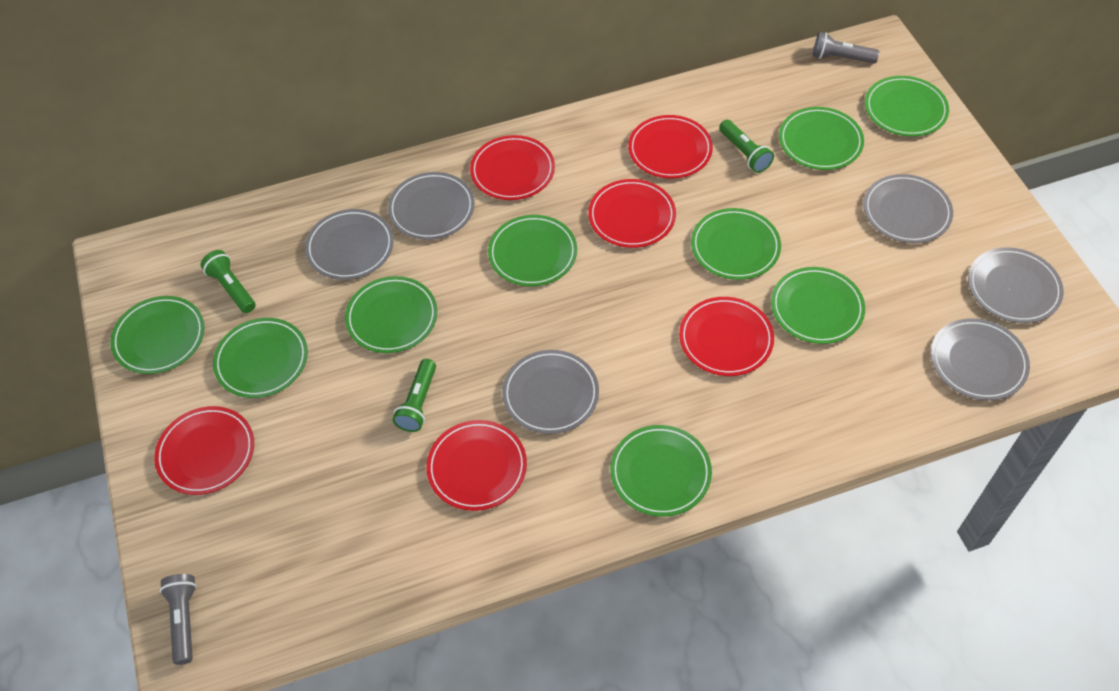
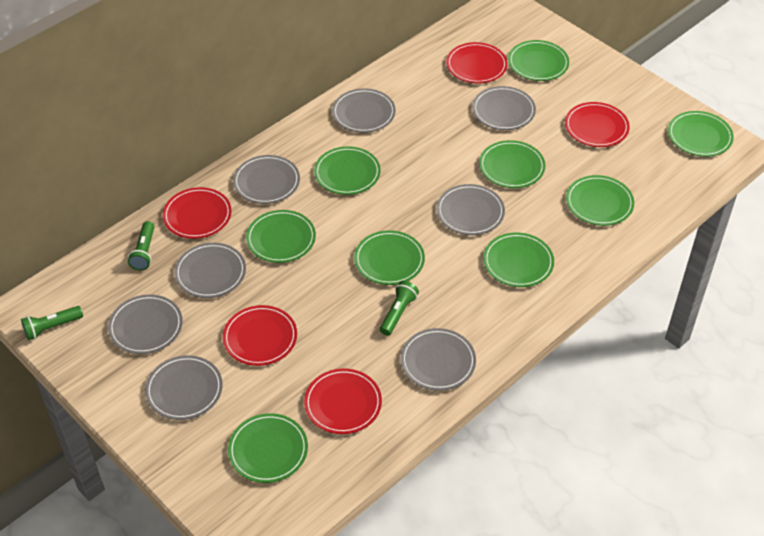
grey flashlight: 2 -> 0
grey plate: 6 -> 8
red plate: 6 -> 5

